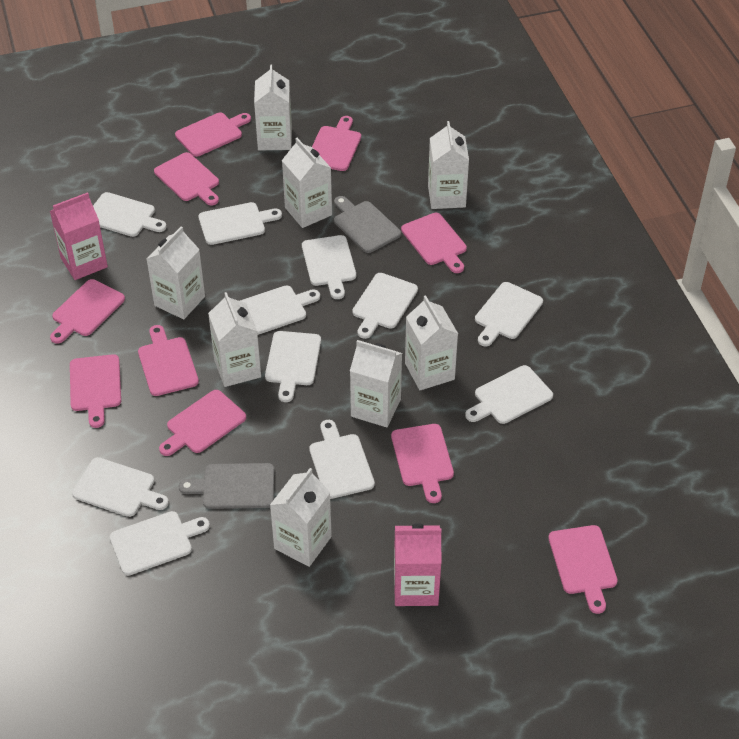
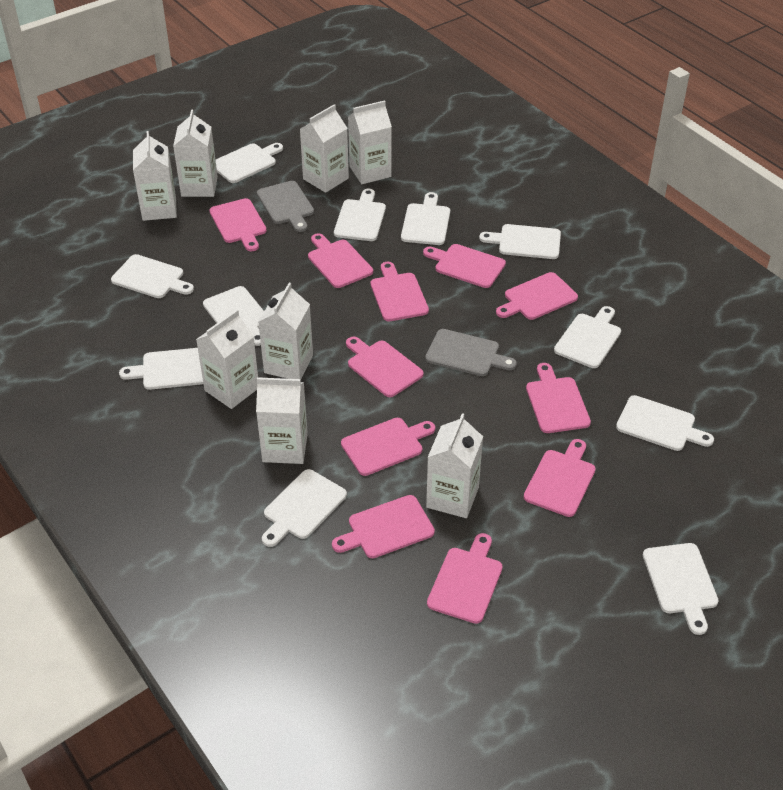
pink carton: 2 -> 0
pink cutting board: 10 -> 11

